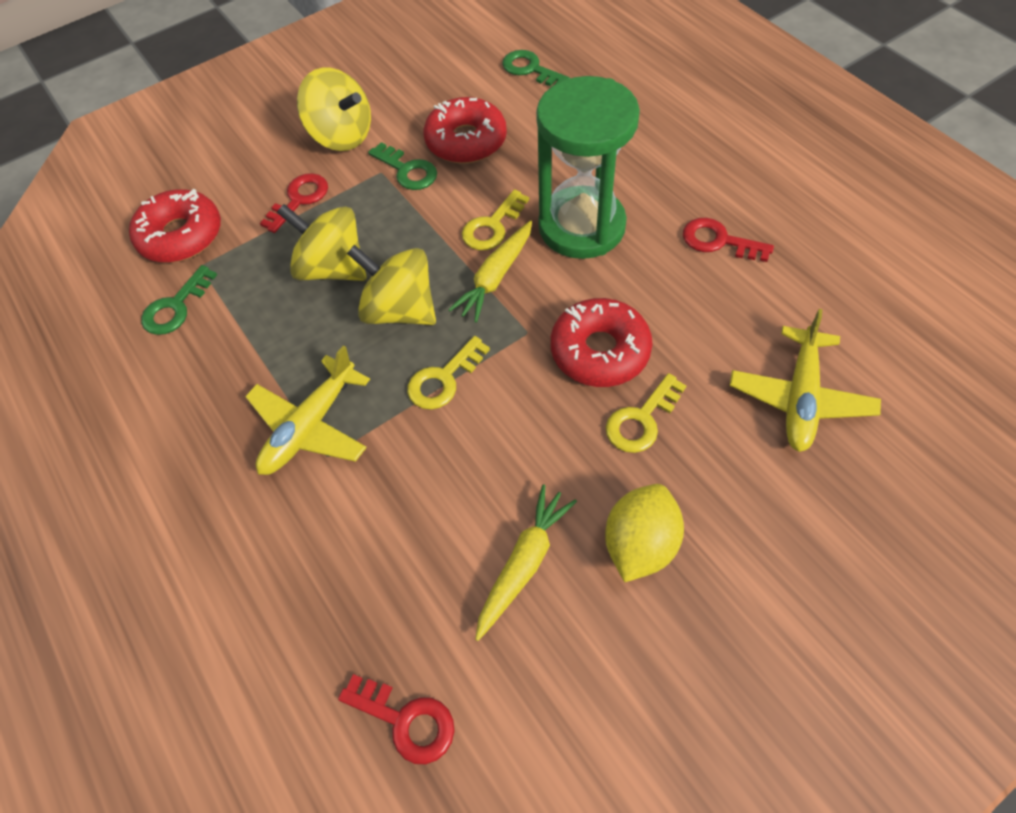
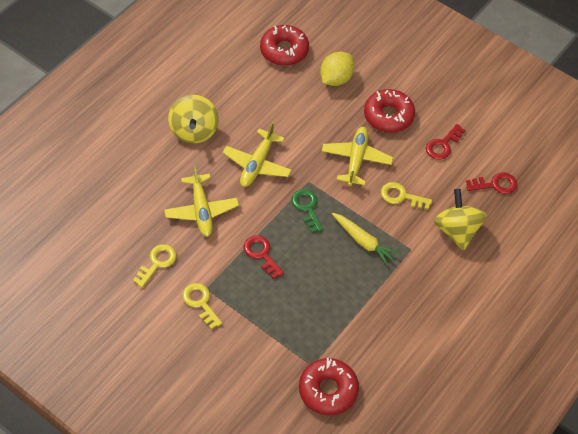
green hourglass: 1 -> 0
green key: 3 -> 1
yellow carrot: 2 -> 1
yellow plane: 2 -> 3
yellow spinning top: 3 -> 2

